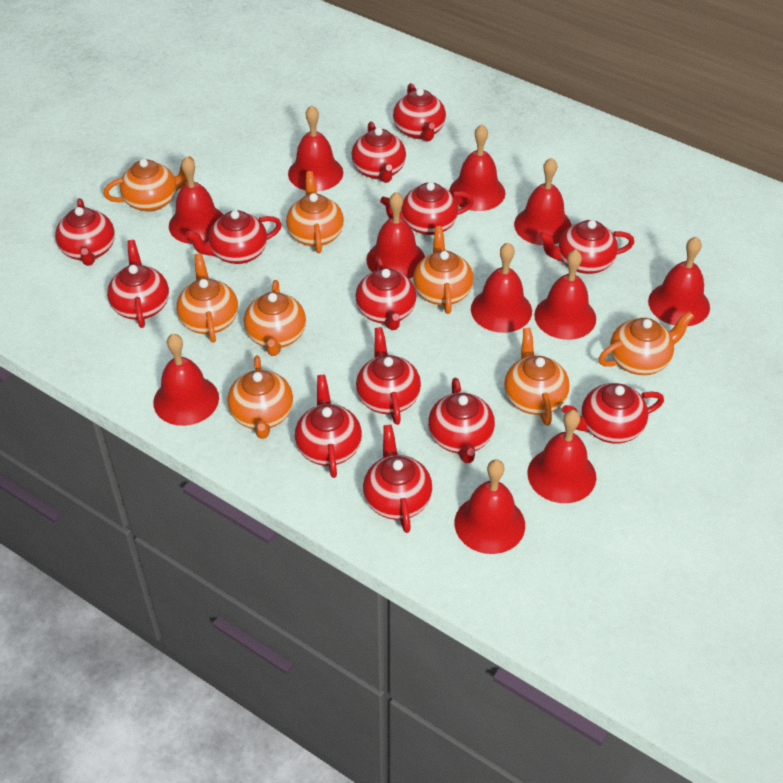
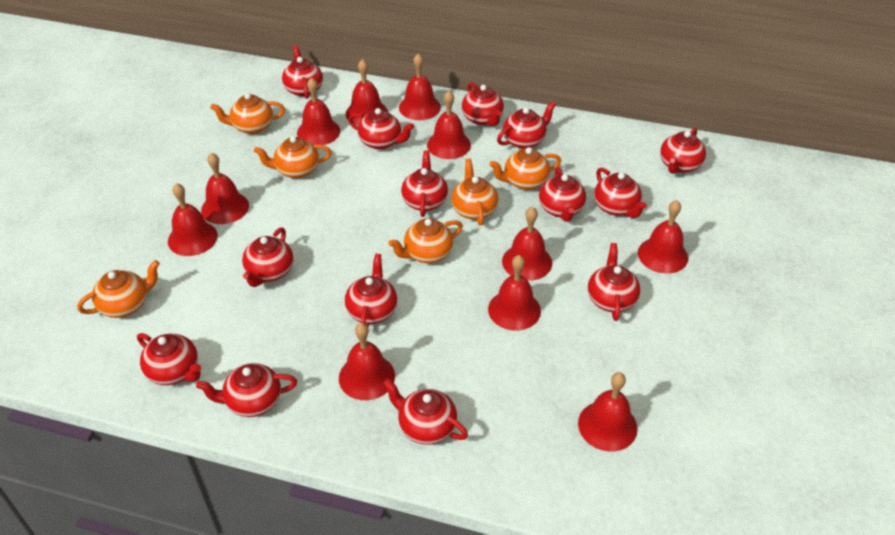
orange teapot: 8 -> 6
red teapot: 13 -> 14

